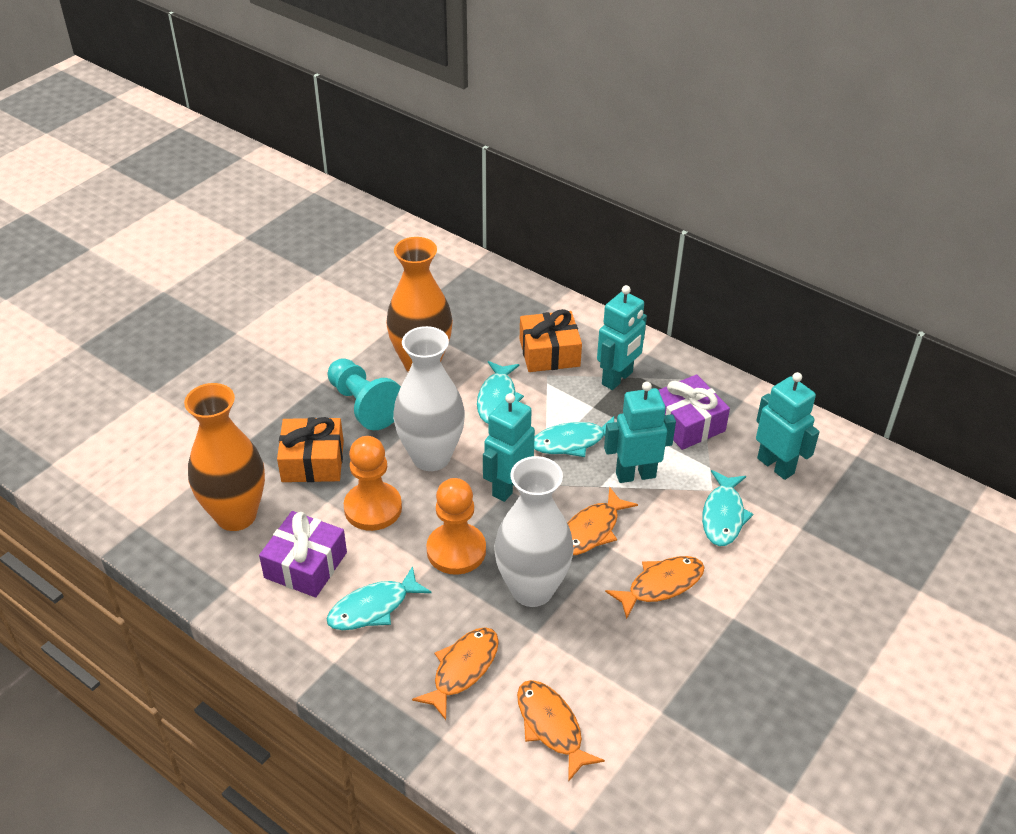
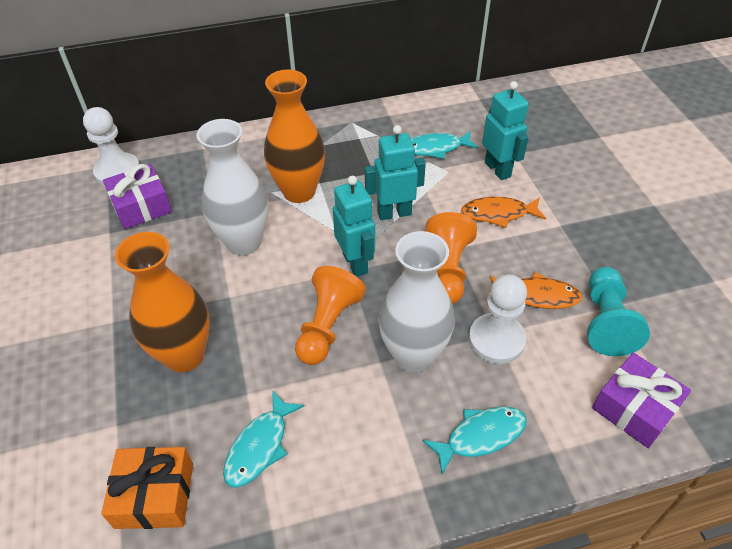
orange fish: 4 -> 2
orange gift: 2 -> 1
turquoise fish: 4 -> 3
turquoise robot: 4 -> 3
white pawn: 0 -> 2

